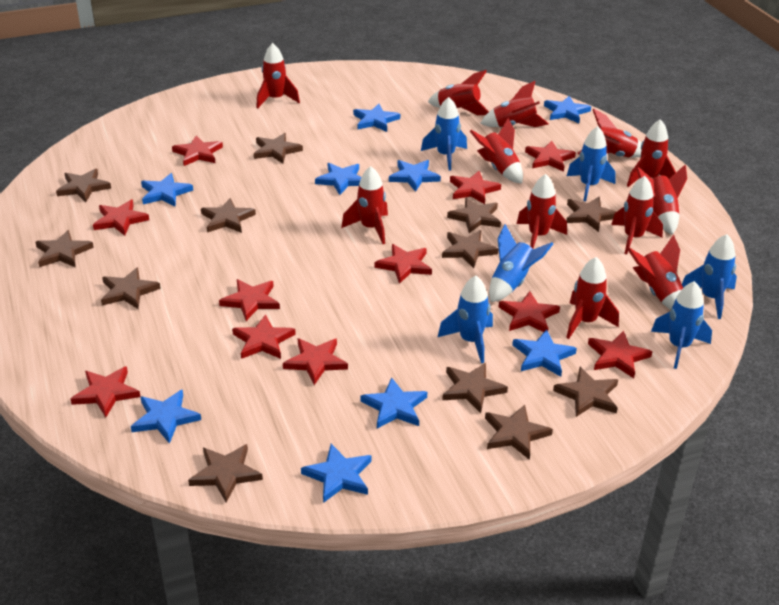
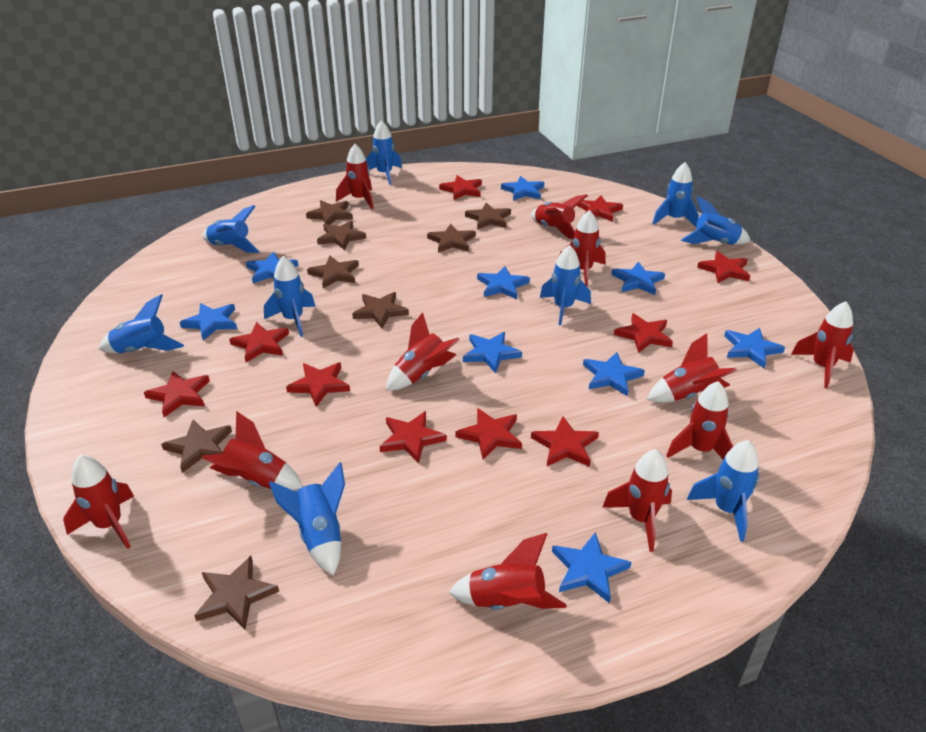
blue rocket: 6 -> 9
brown star: 12 -> 8
red rocket: 12 -> 11
red star: 11 -> 10

